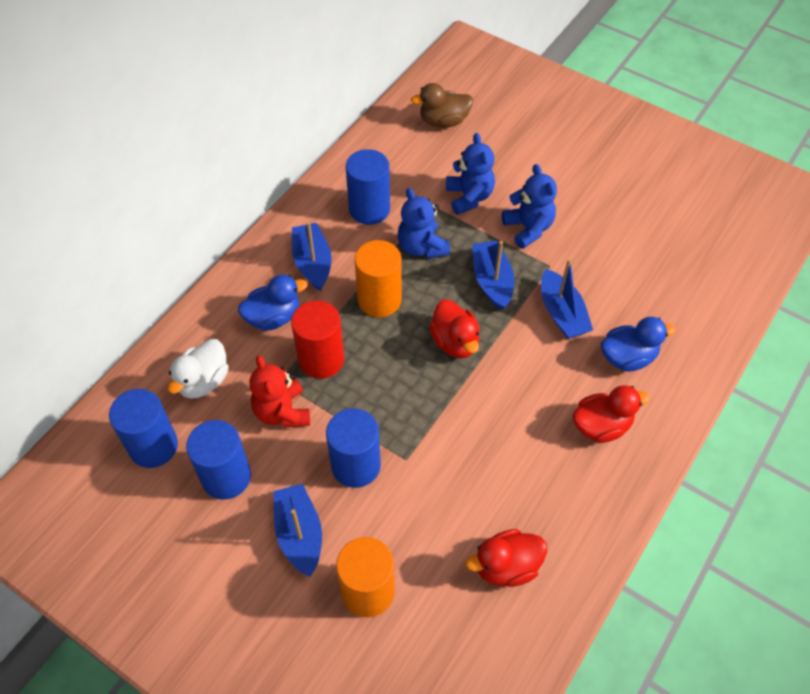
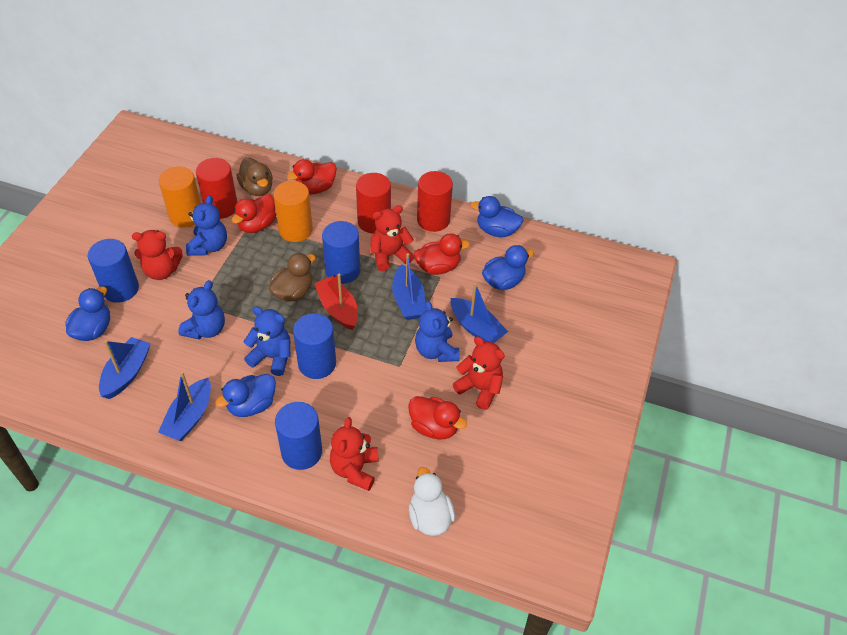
blue duck: 2 -> 4
blue teddy bear: 3 -> 4
brown duck: 1 -> 2
red boat: 0 -> 1
red cylinder: 1 -> 3
red duck: 3 -> 4
red teddy bear: 1 -> 4

